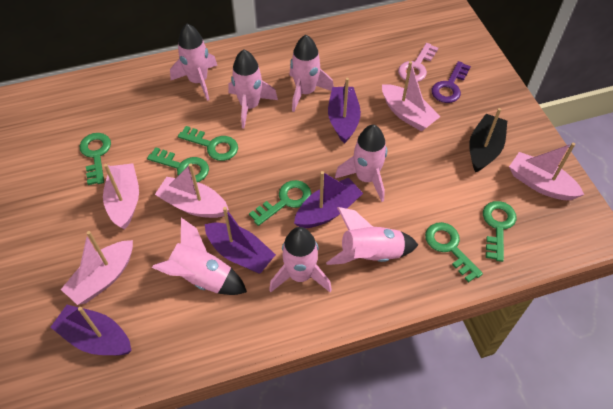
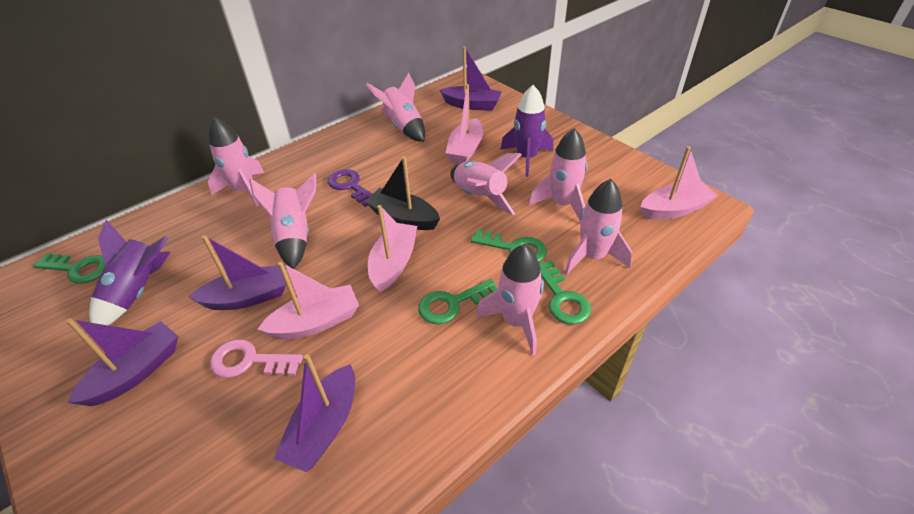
green key: 6 -> 4
pink boat: 5 -> 4
purple rocket: 0 -> 2

